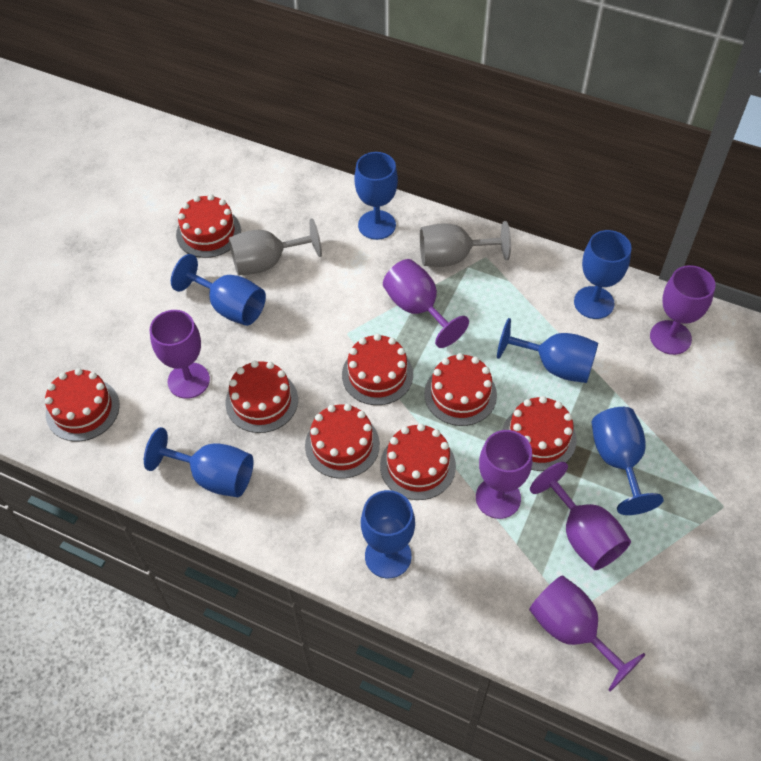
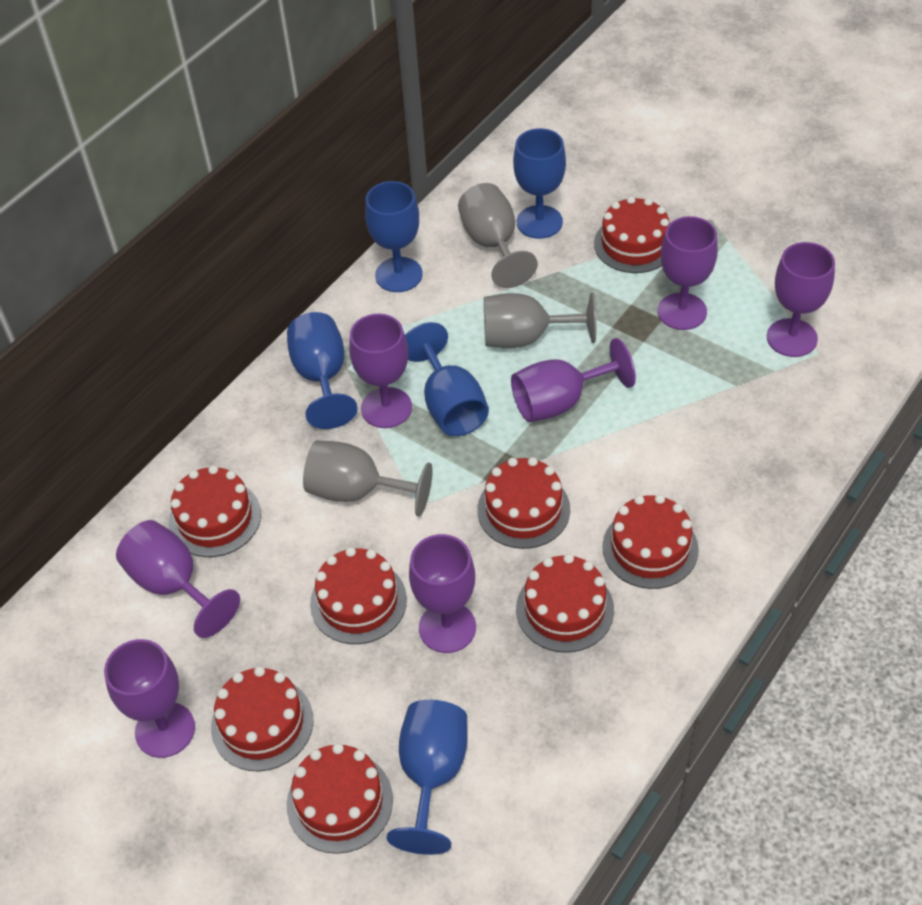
blue goblet: 7 -> 5
grey goblet: 2 -> 3
purple goblet: 6 -> 7

